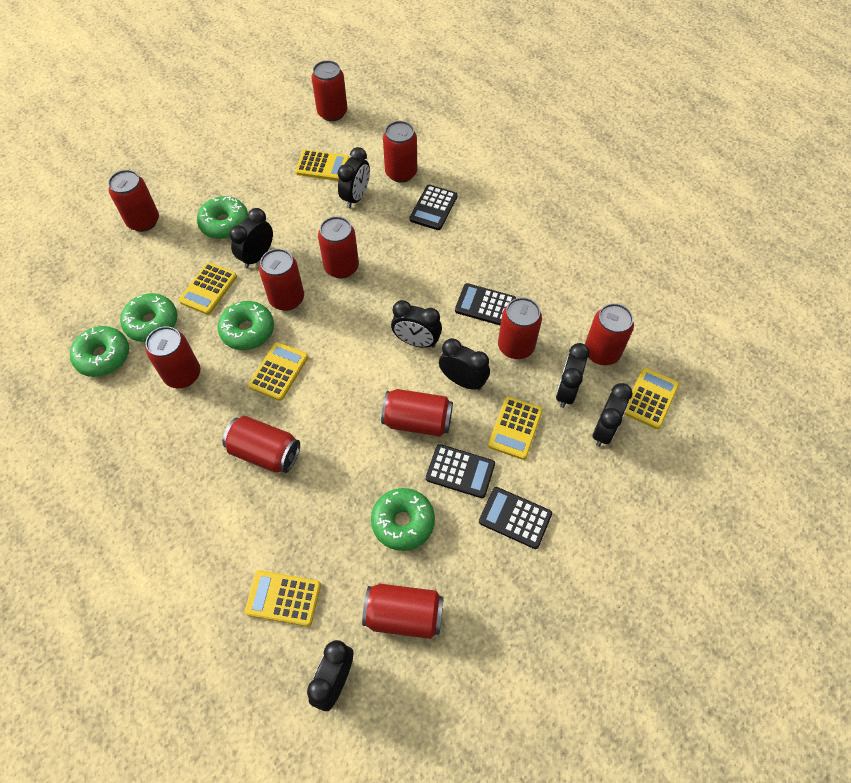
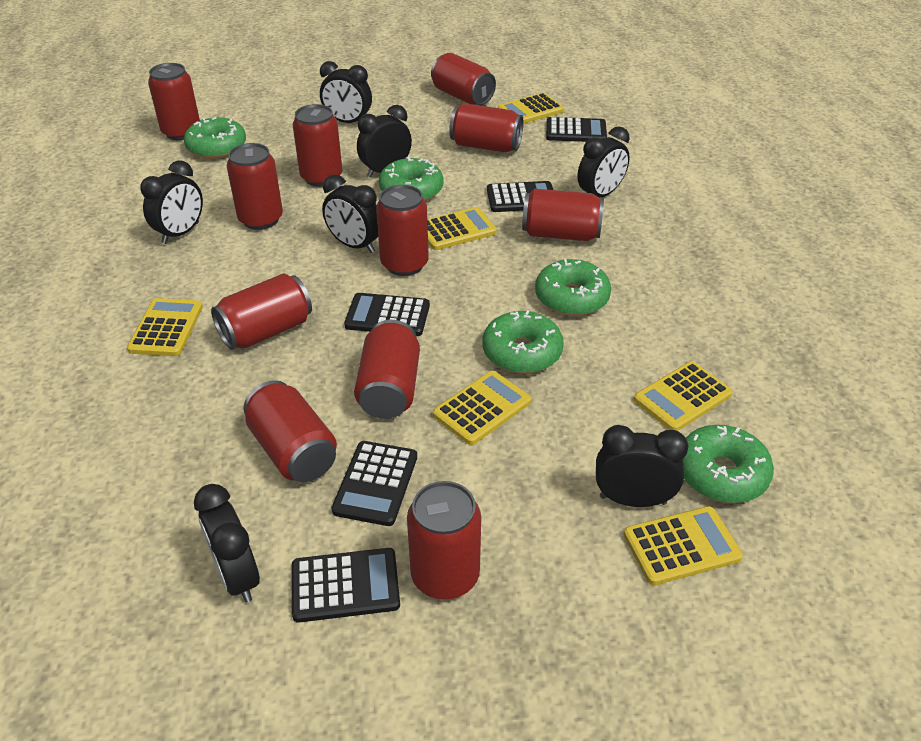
black calculator: 4 -> 5

